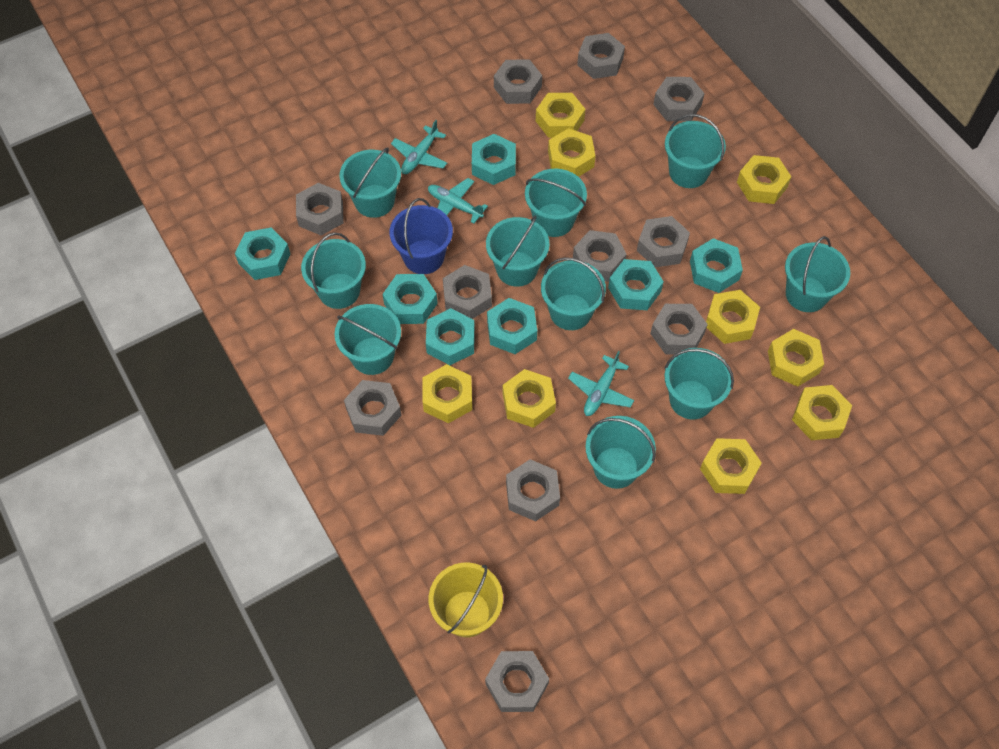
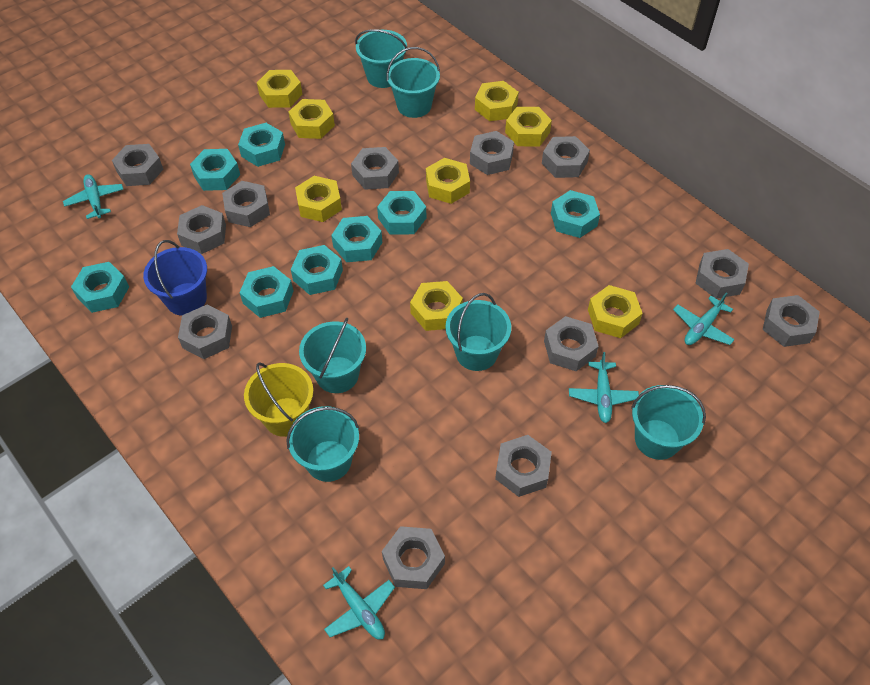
grey nut: 11 -> 12
turquoise bucket: 10 -> 6
turquoise nut: 7 -> 8
turquoise plane: 3 -> 4
yellow nut: 9 -> 8

